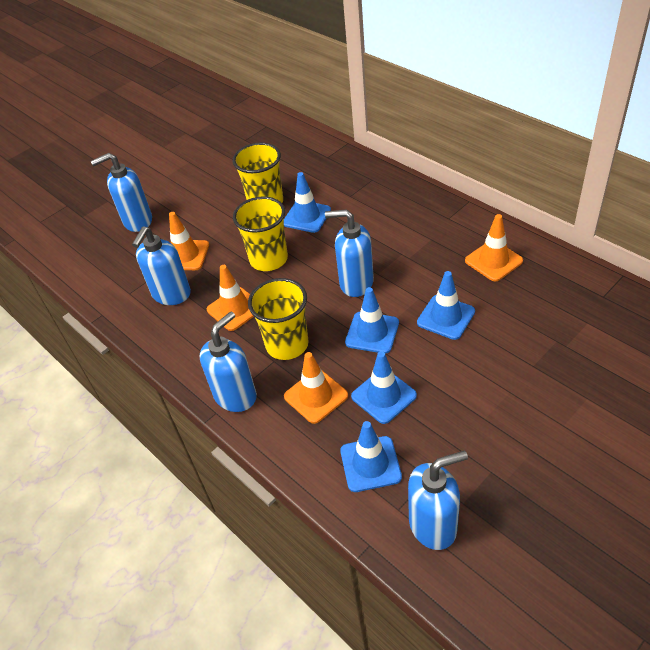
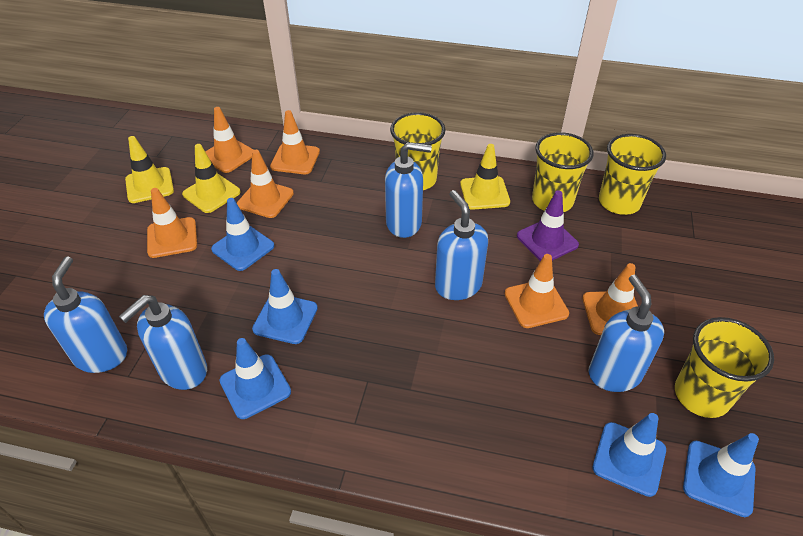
orange traffic cone: 4 -> 6
purple traffic cone: 0 -> 1
yellow cup: 3 -> 4
yellow traffic cone: 0 -> 3

